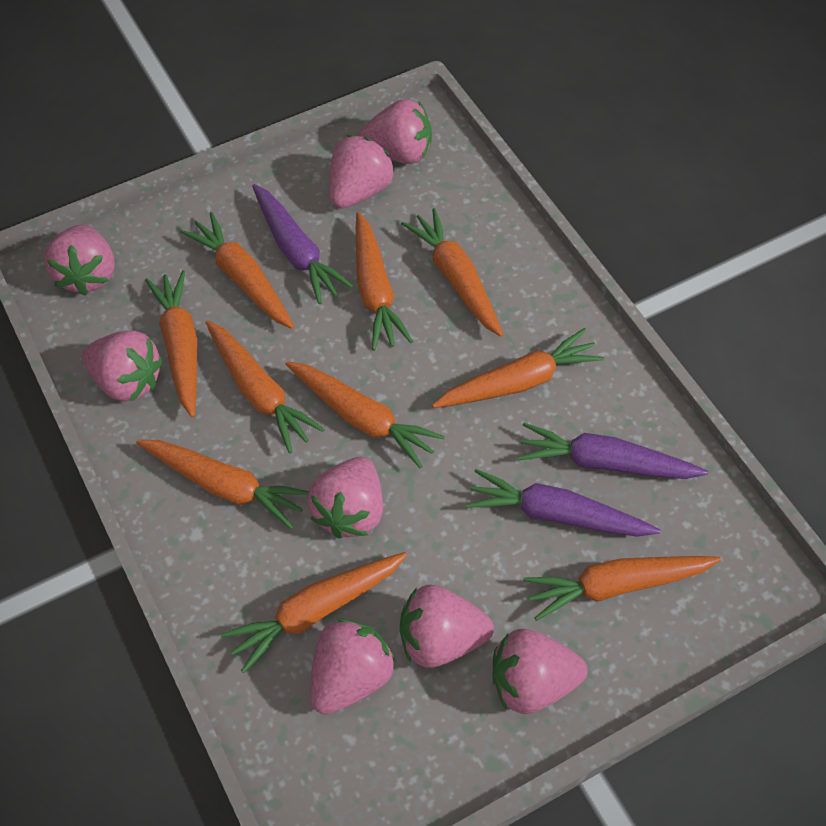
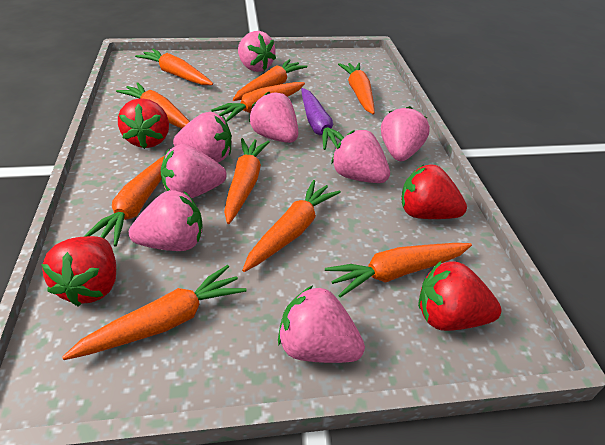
purple carrot: 3 -> 1
red strawberry: 0 -> 4

